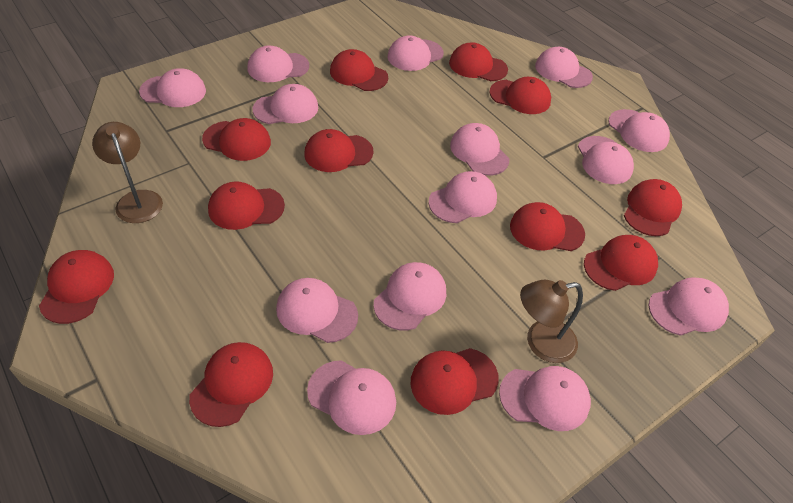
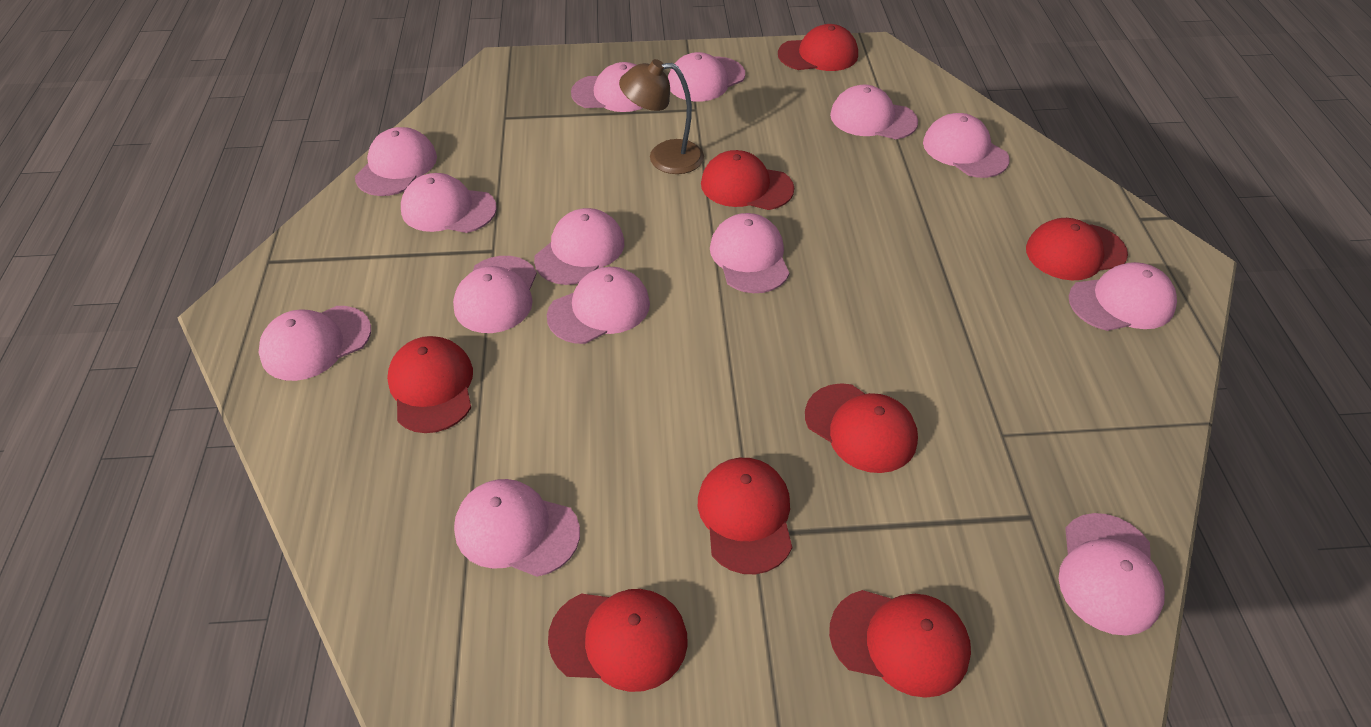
brown lamp: 2 -> 1
red cap: 12 -> 8

